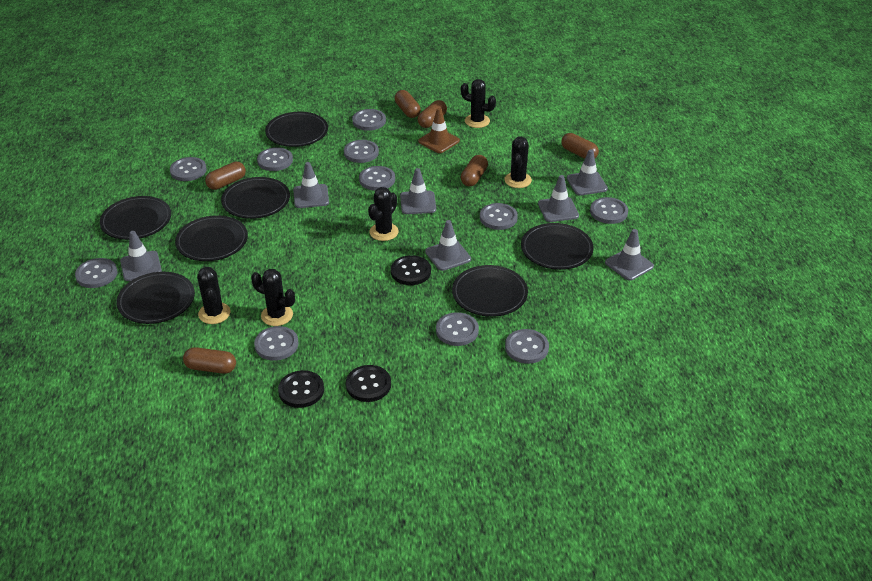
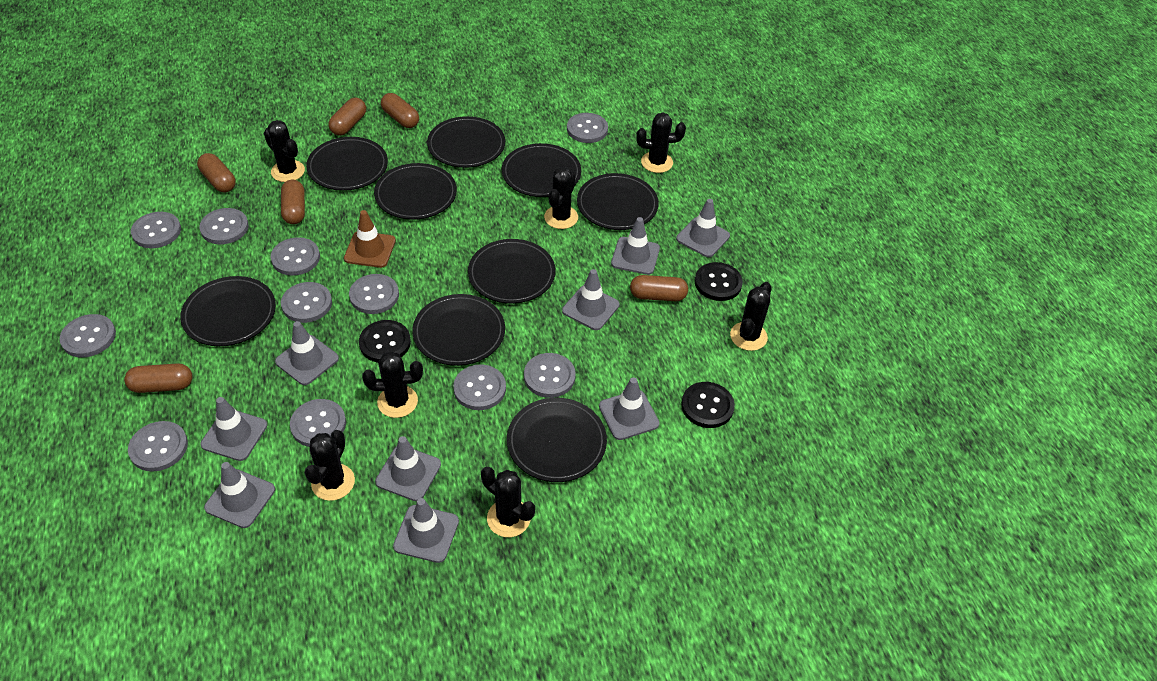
black cactus: 5 -> 7
black plate: 7 -> 9
grey traffic cone: 7 -> 9

